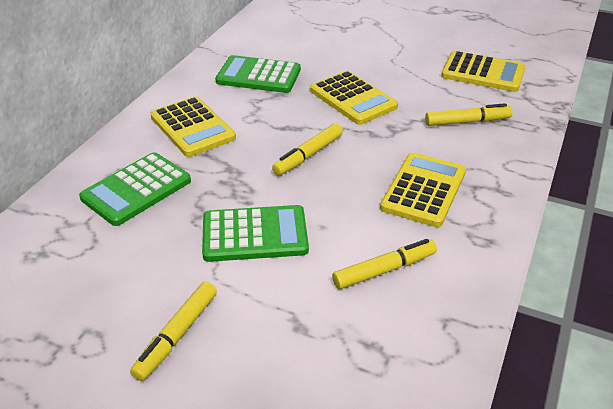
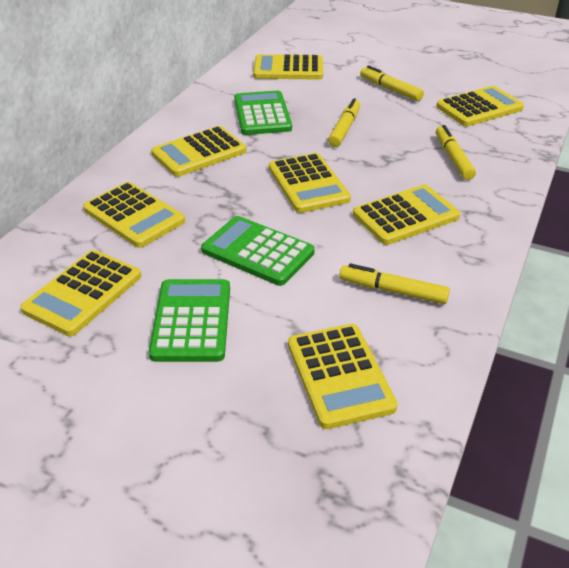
yellow calculator: 4 -> 8

